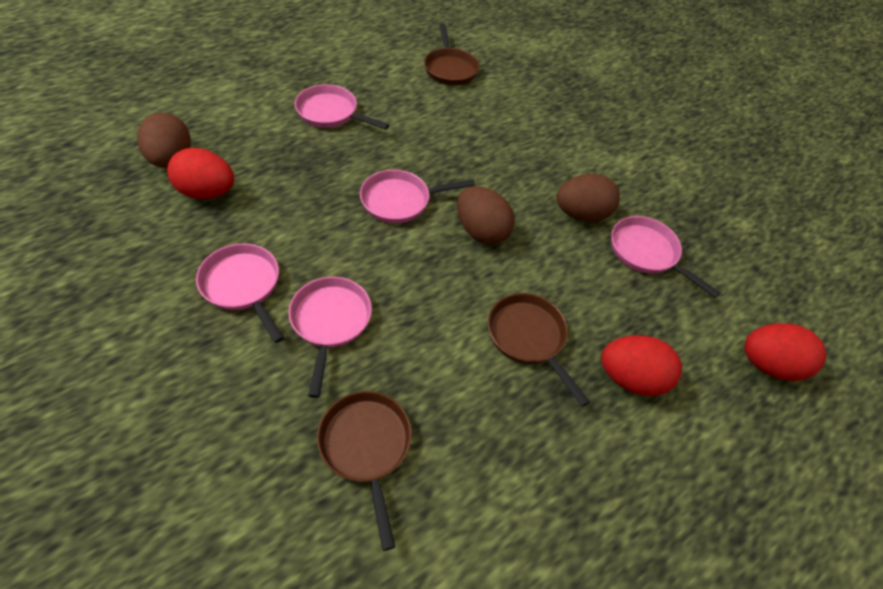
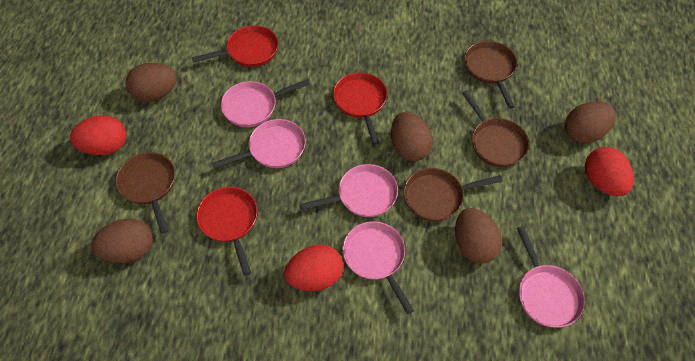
brown egg: 3 -> 5
brown pan: 3 -> 4
red pan: 0 -> 3

